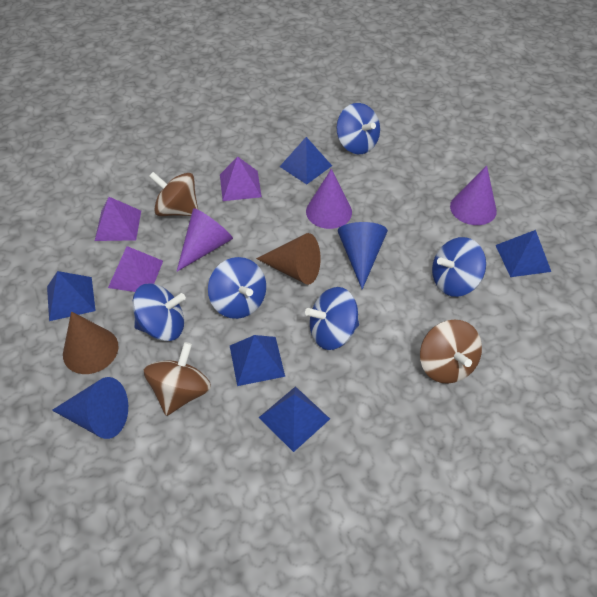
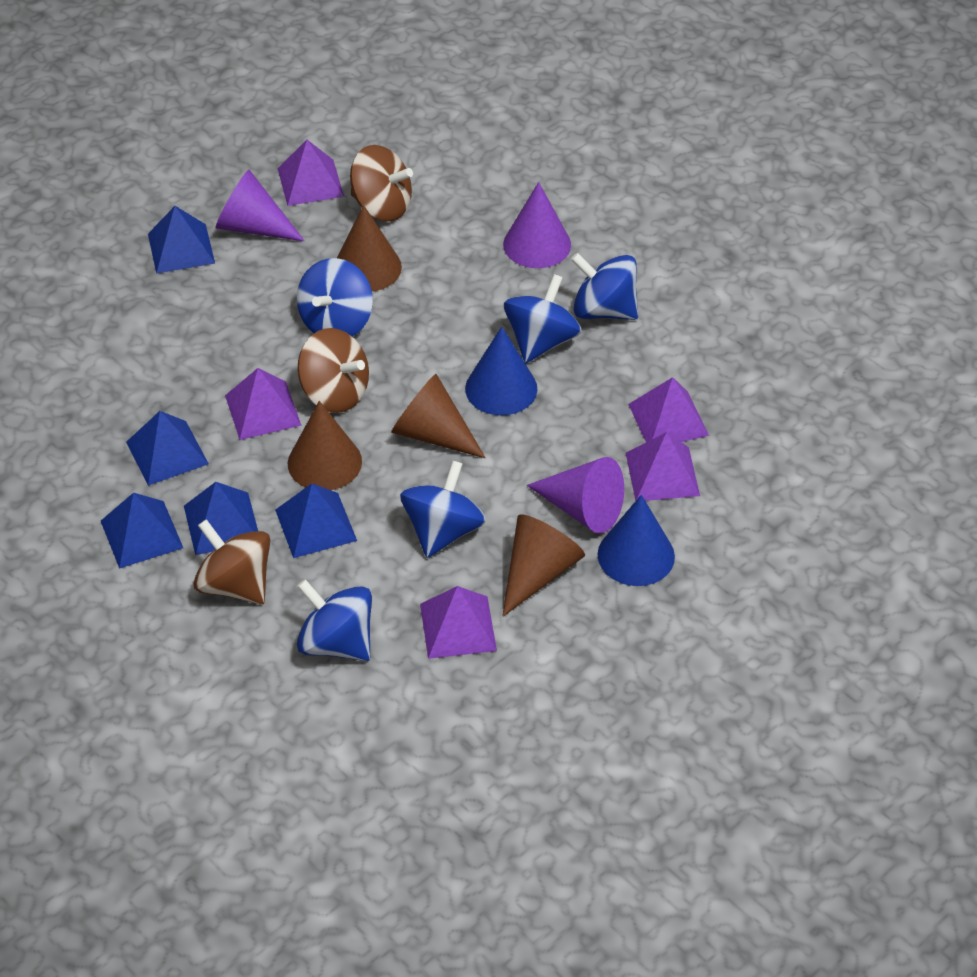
brown cone: 2 -> 4
purple pyramid: 3 -> 5

